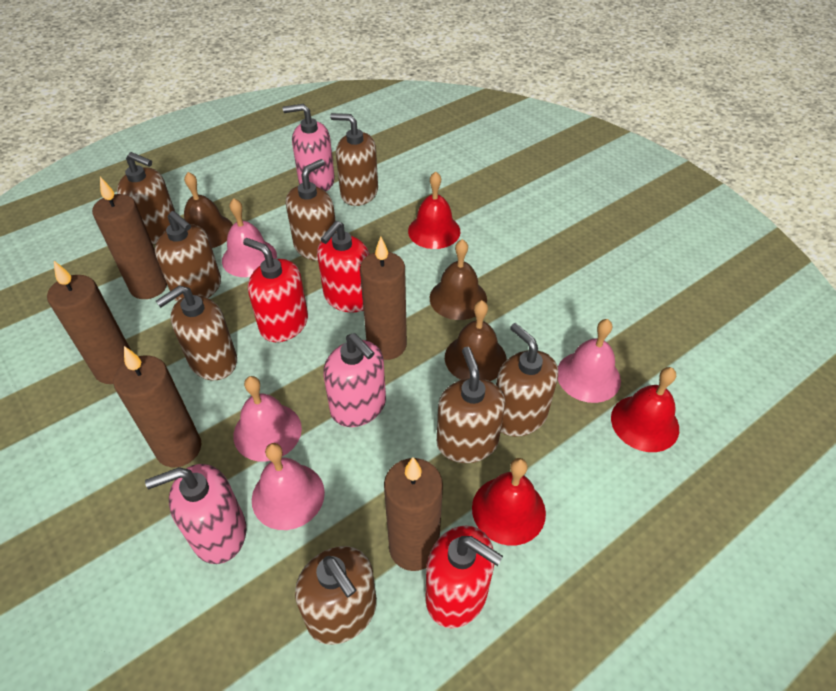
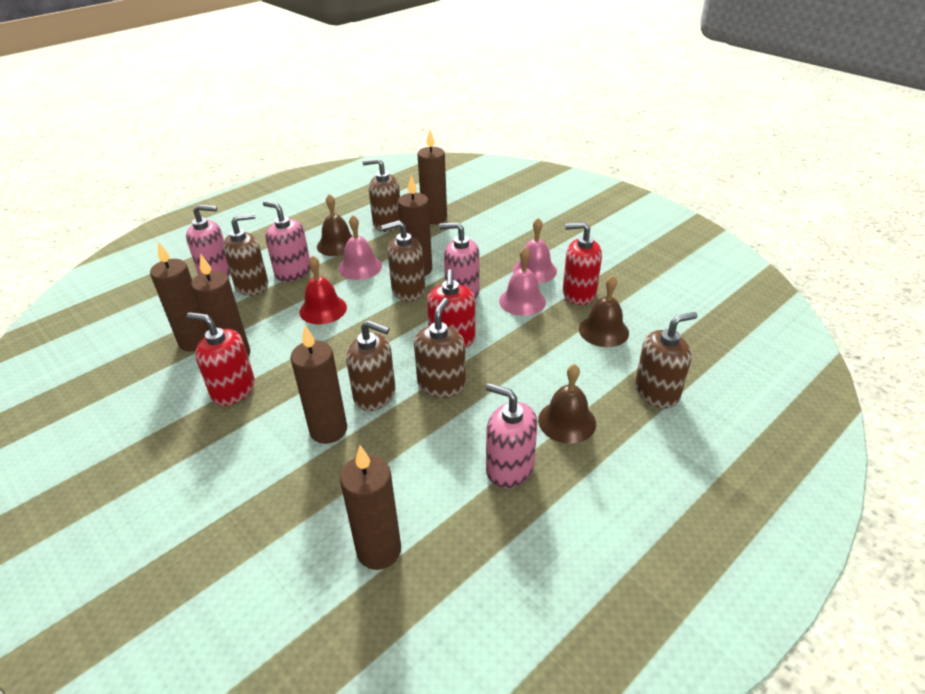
brown candle: 5 -> 6
brown soap dispenser: 8 -> 6
pink bell: 4 -> 3
pink soap dispenser: 3 -> 4
red bell: 3 -> 1

